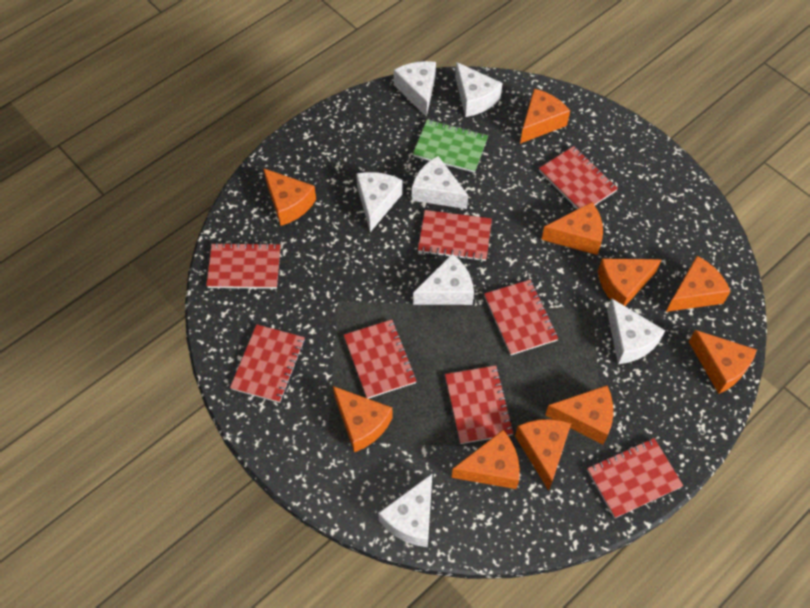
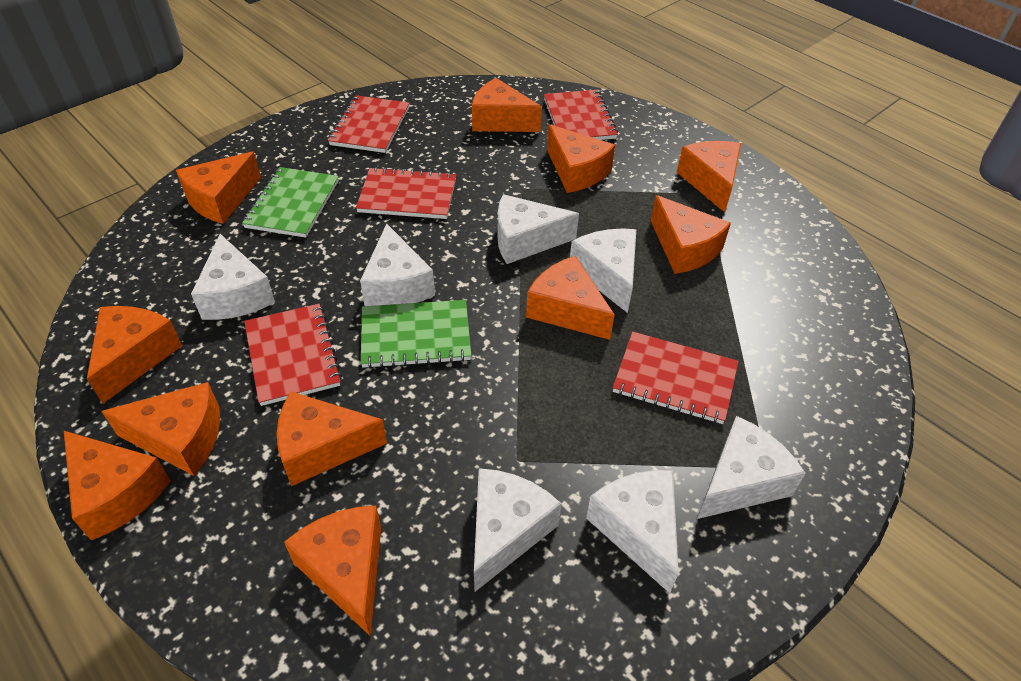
green notebook: 1 -> 2
orange cheese: 10 -> 11
red notebook: 8 -> 5

